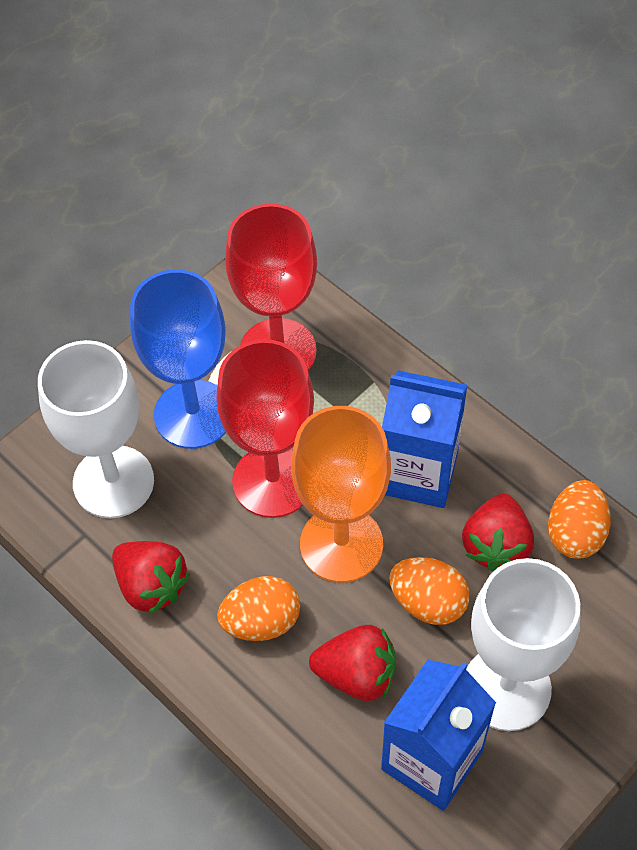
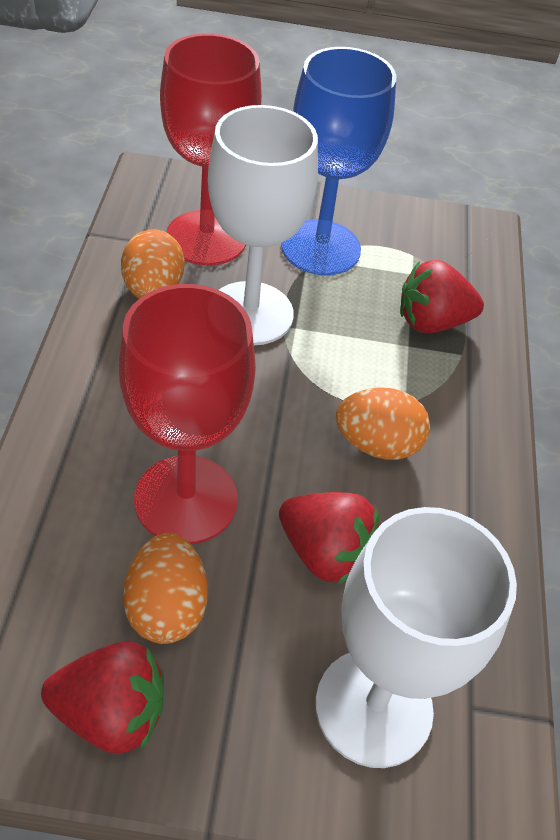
blue carton: 2 -> 0
orange goblet: 1 -> 0

